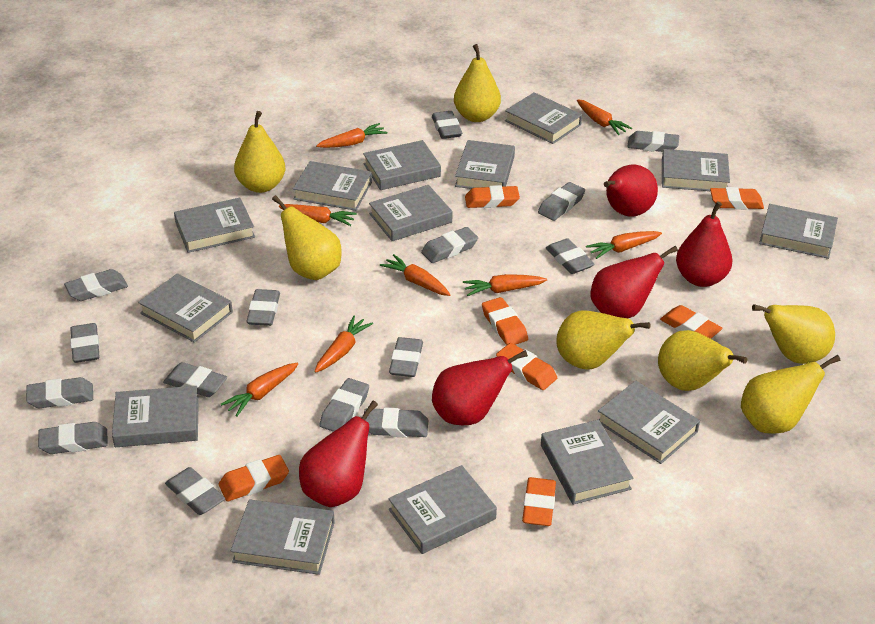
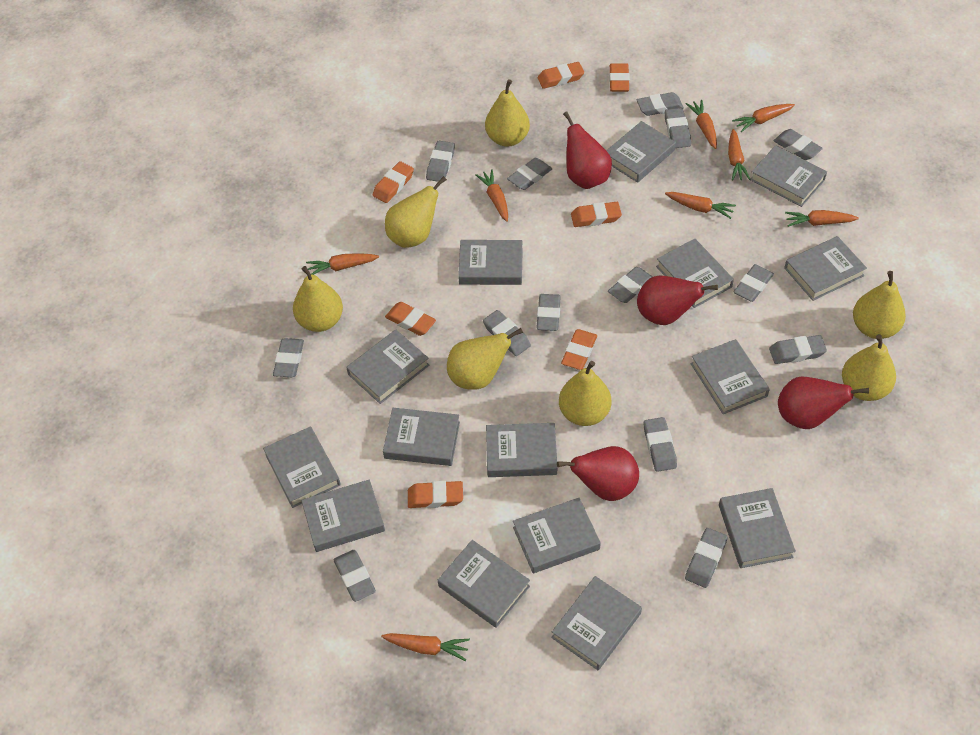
grey book: 14 -> 15
grey eraser: 15 -> 14
red pear: 5 -> 4

